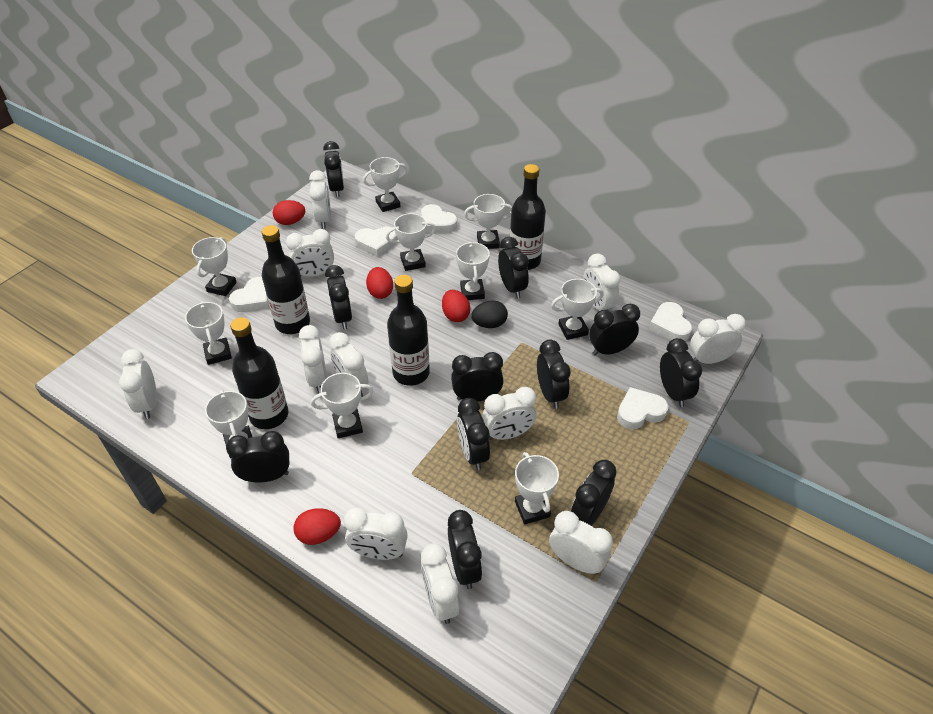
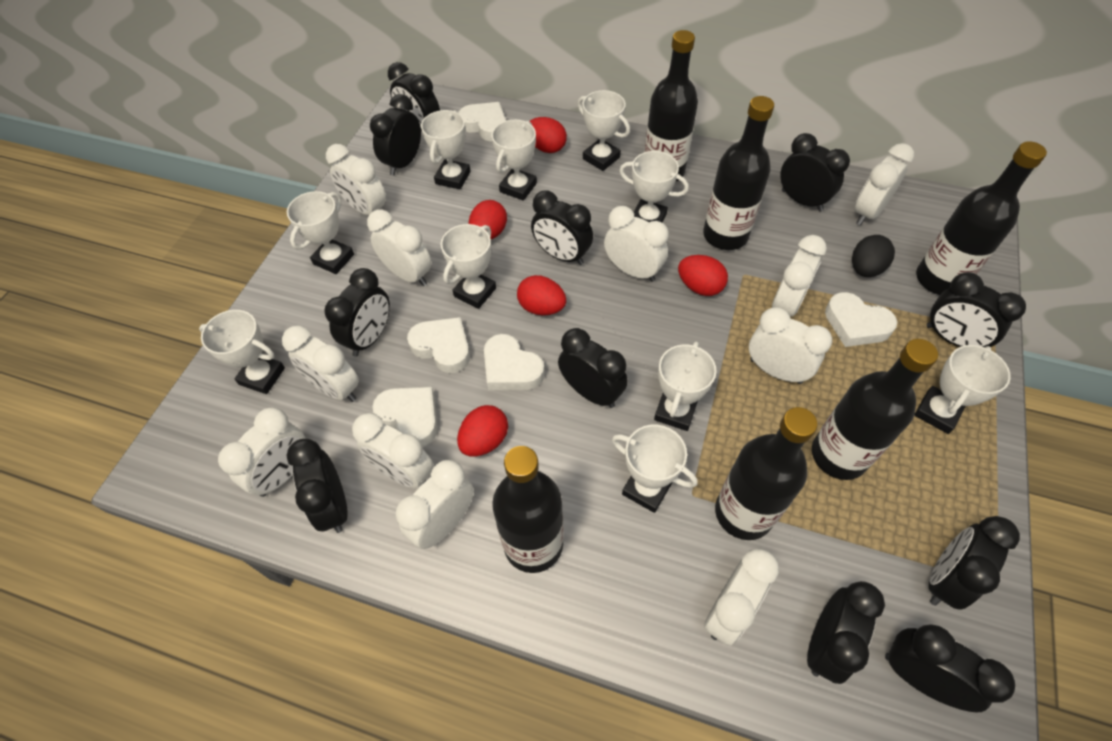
black bottle: 4 -> 6
red egg: 4 -> 5

